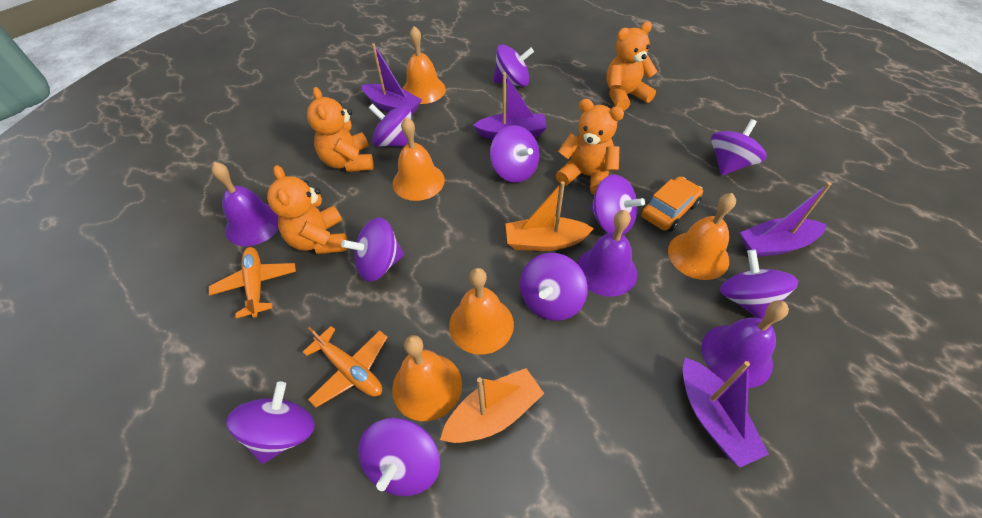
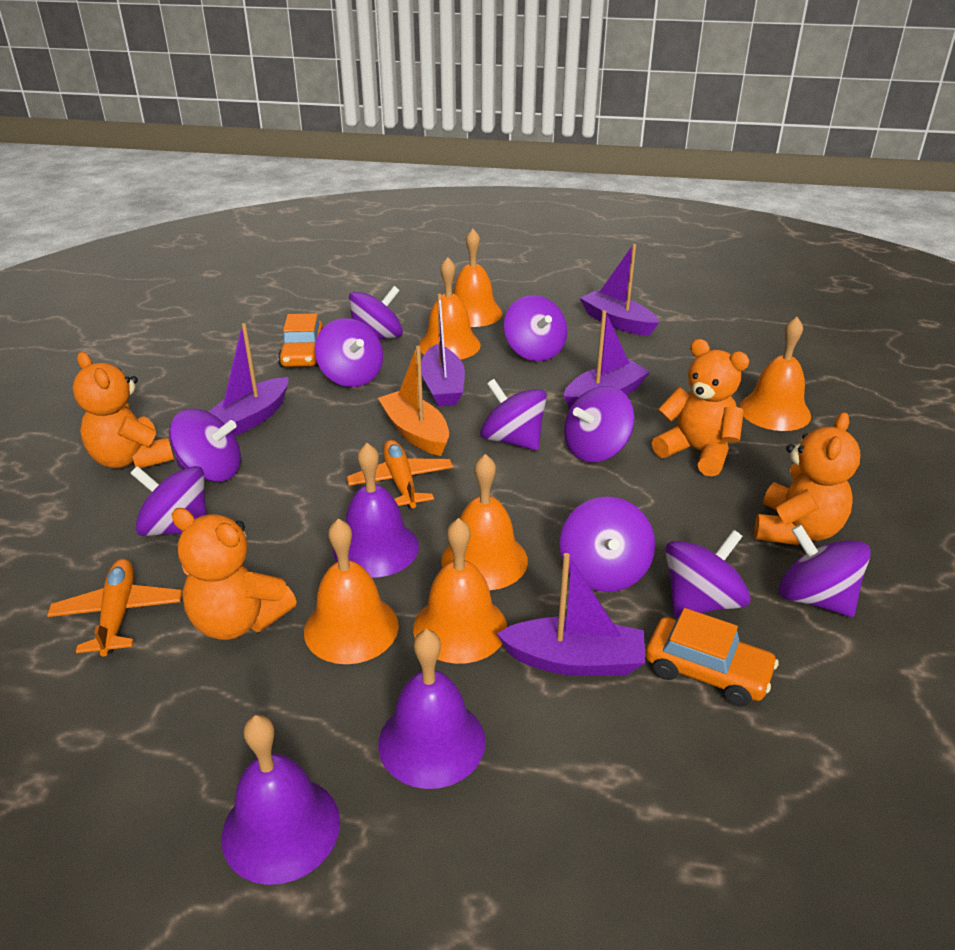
orange bell: 5 -> 6
orange boat: 2 -> 1
orange car: 1 -> 2
purple boat: 4 -> 5

